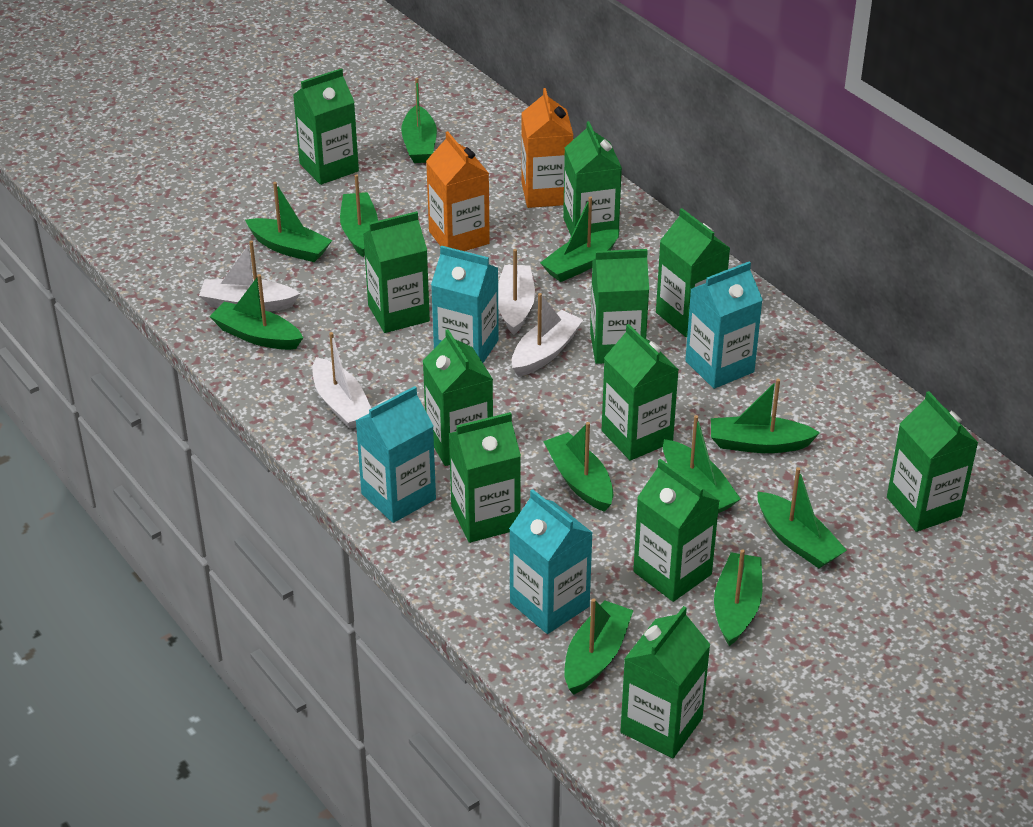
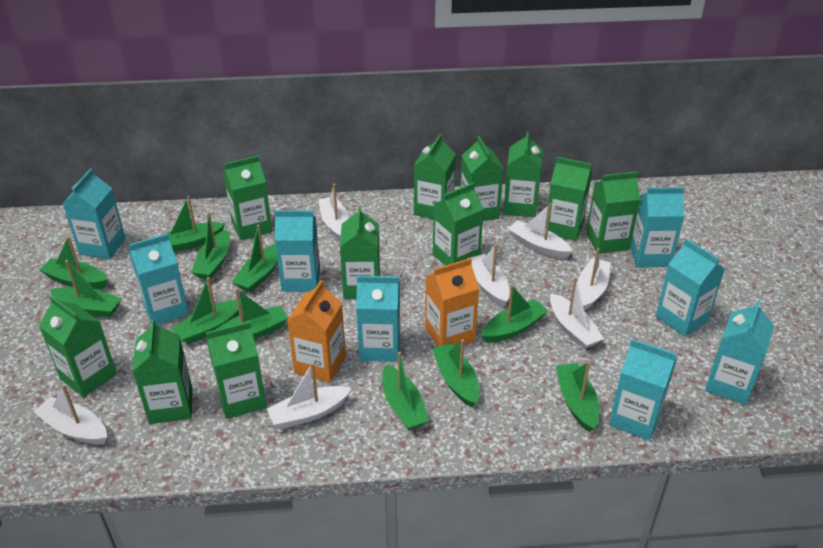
turquoise carton: 4 -> 8
white boat: 4 -> 7

